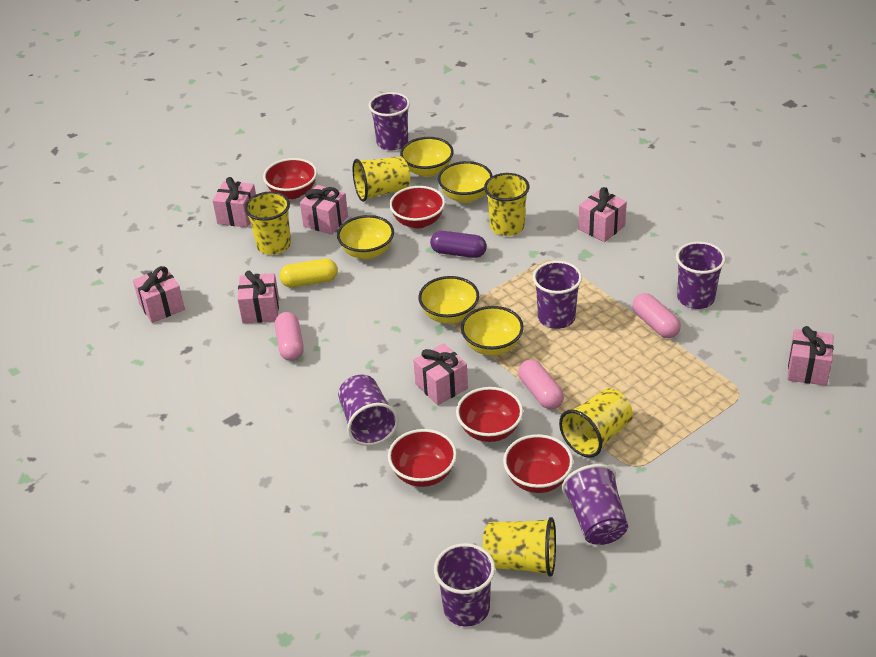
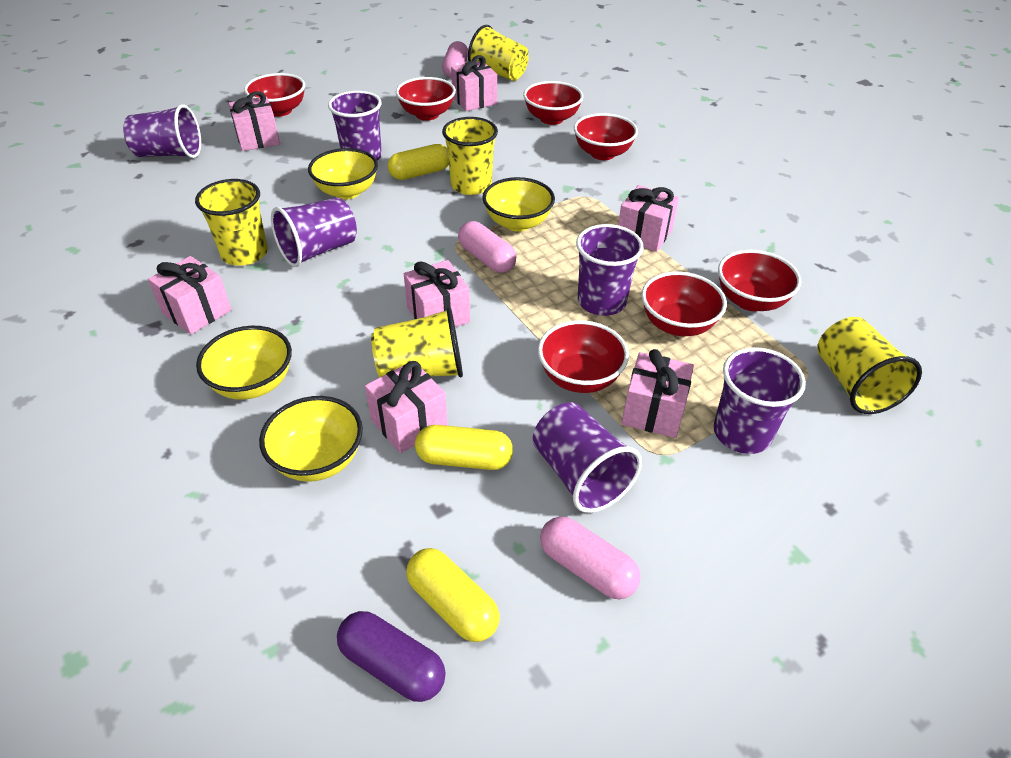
red bowl: 5 -> 7
yellow bowl: 5 -> 4
yellow capsule: 1 -> 3

